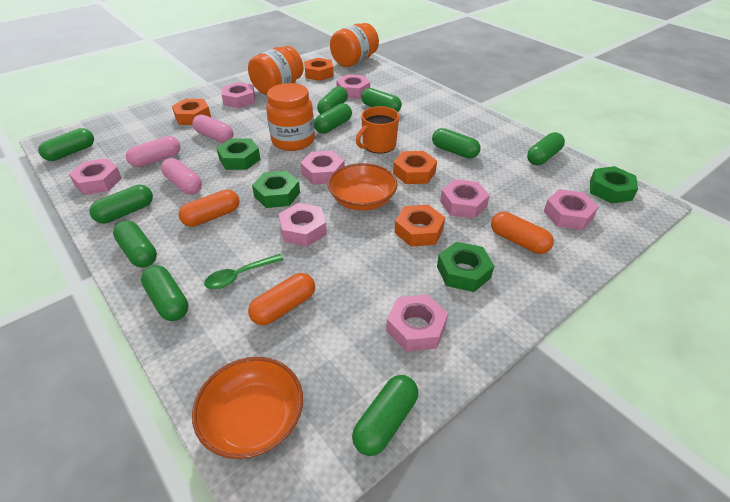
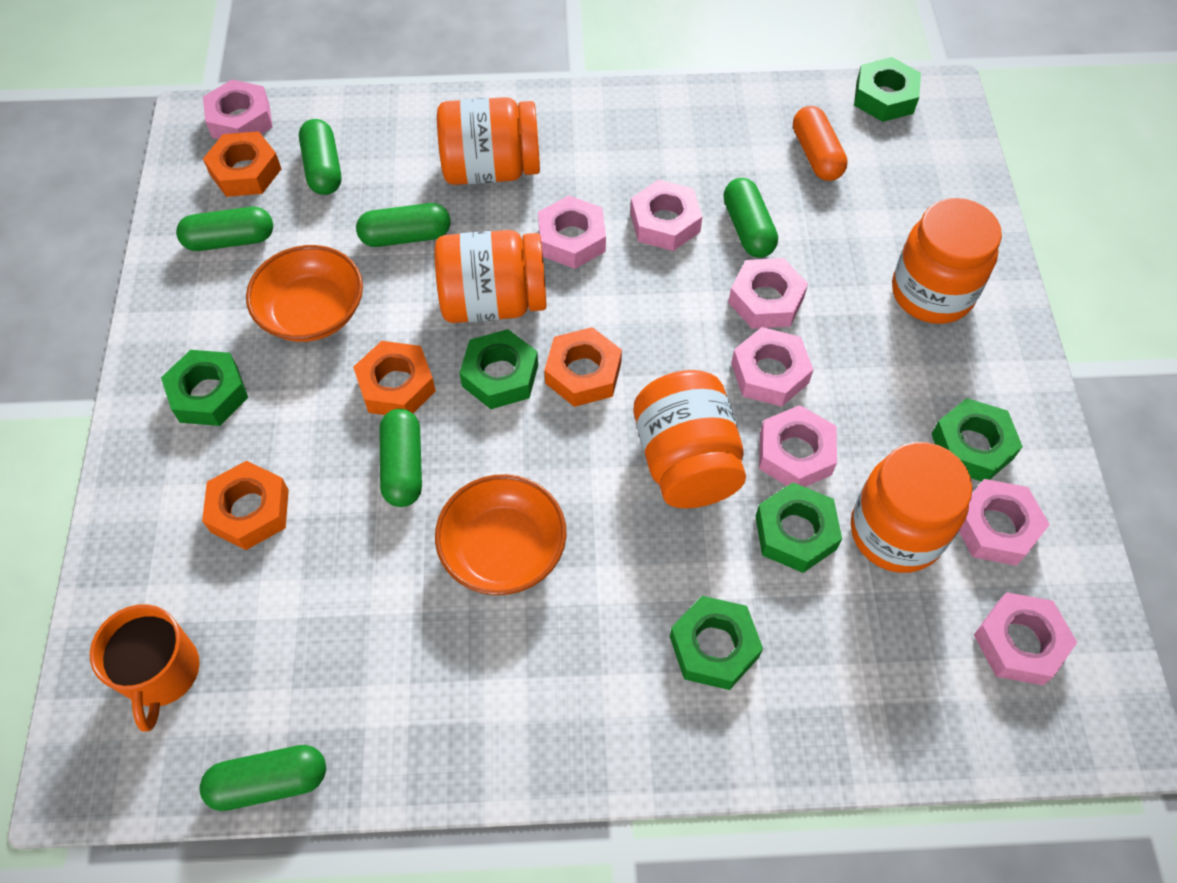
green capsule: 10 -> 6
green nut: 4 -> 6
green spoon: 1 -> 0
orange capsule: 3 -> 1
orange jar: 3 -> 5
pink capsule: 3 -> 0

